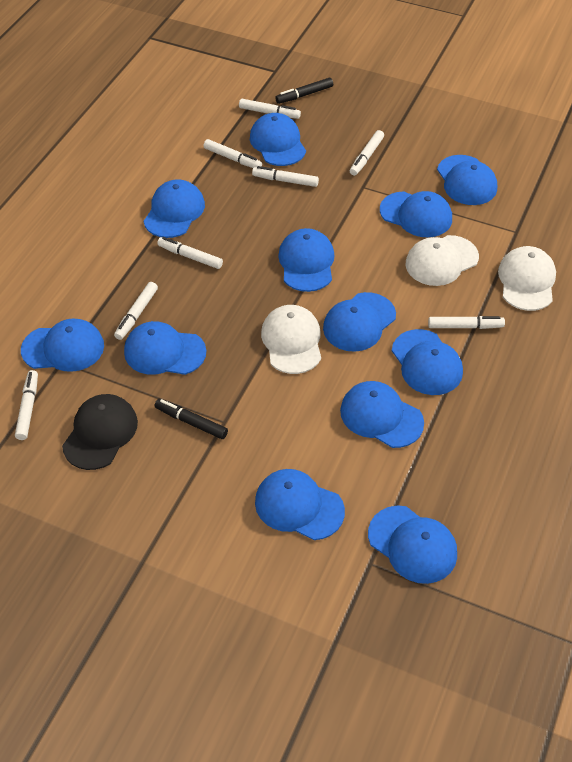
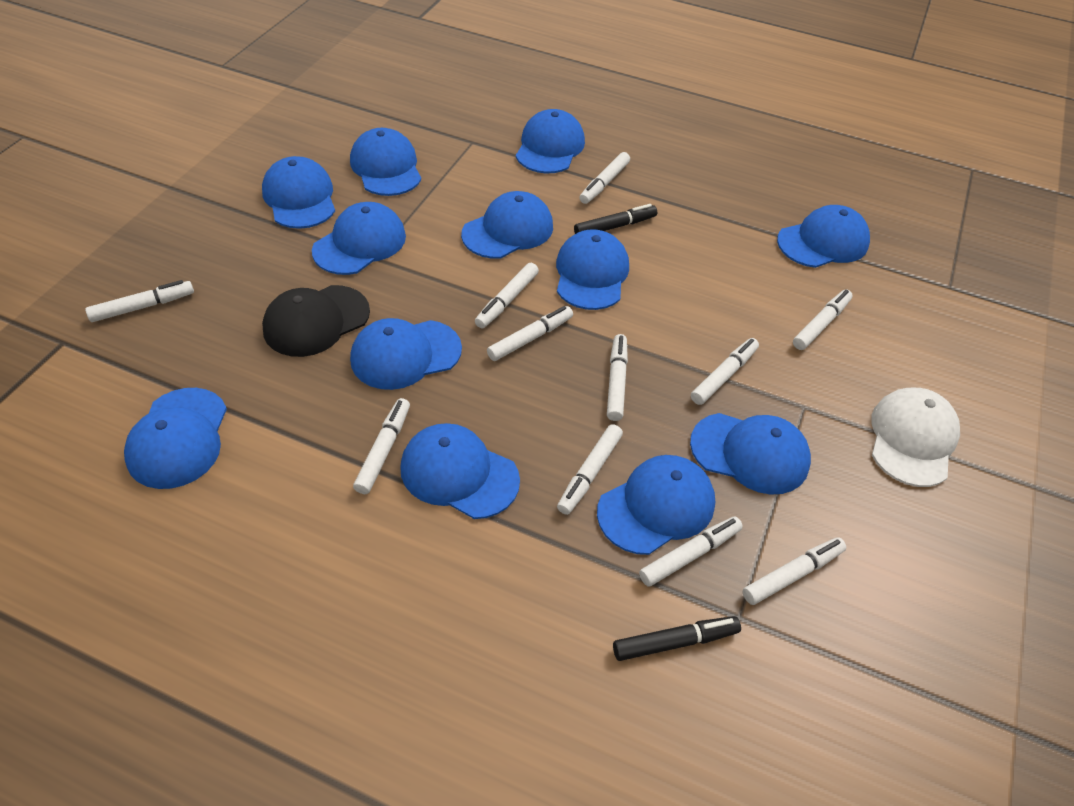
white cap: 3 -> 1
white marker: 8 -> 11

